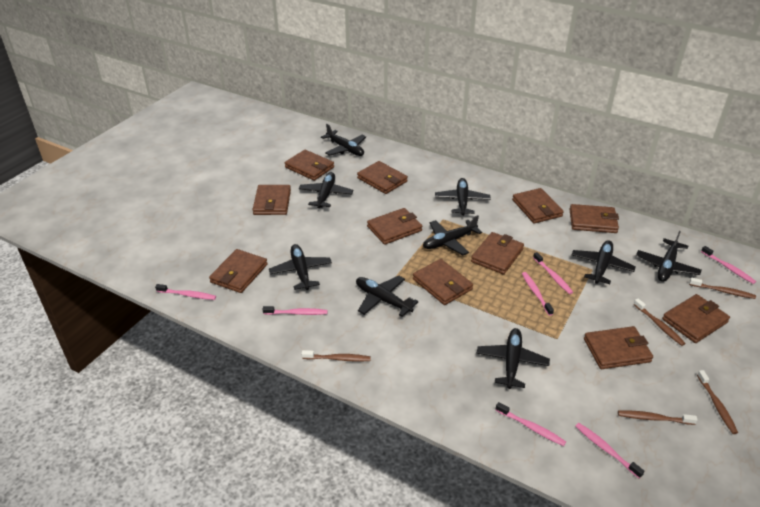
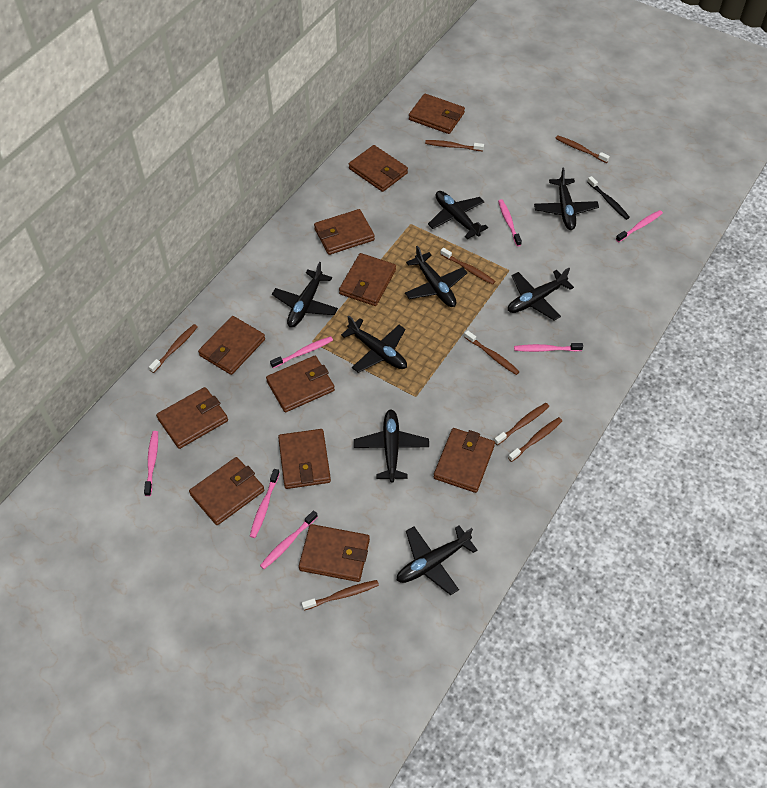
black plane: 9 -> 8
black toothbrush: 0 -> 1
brown toothbrush: 5 -> 8

